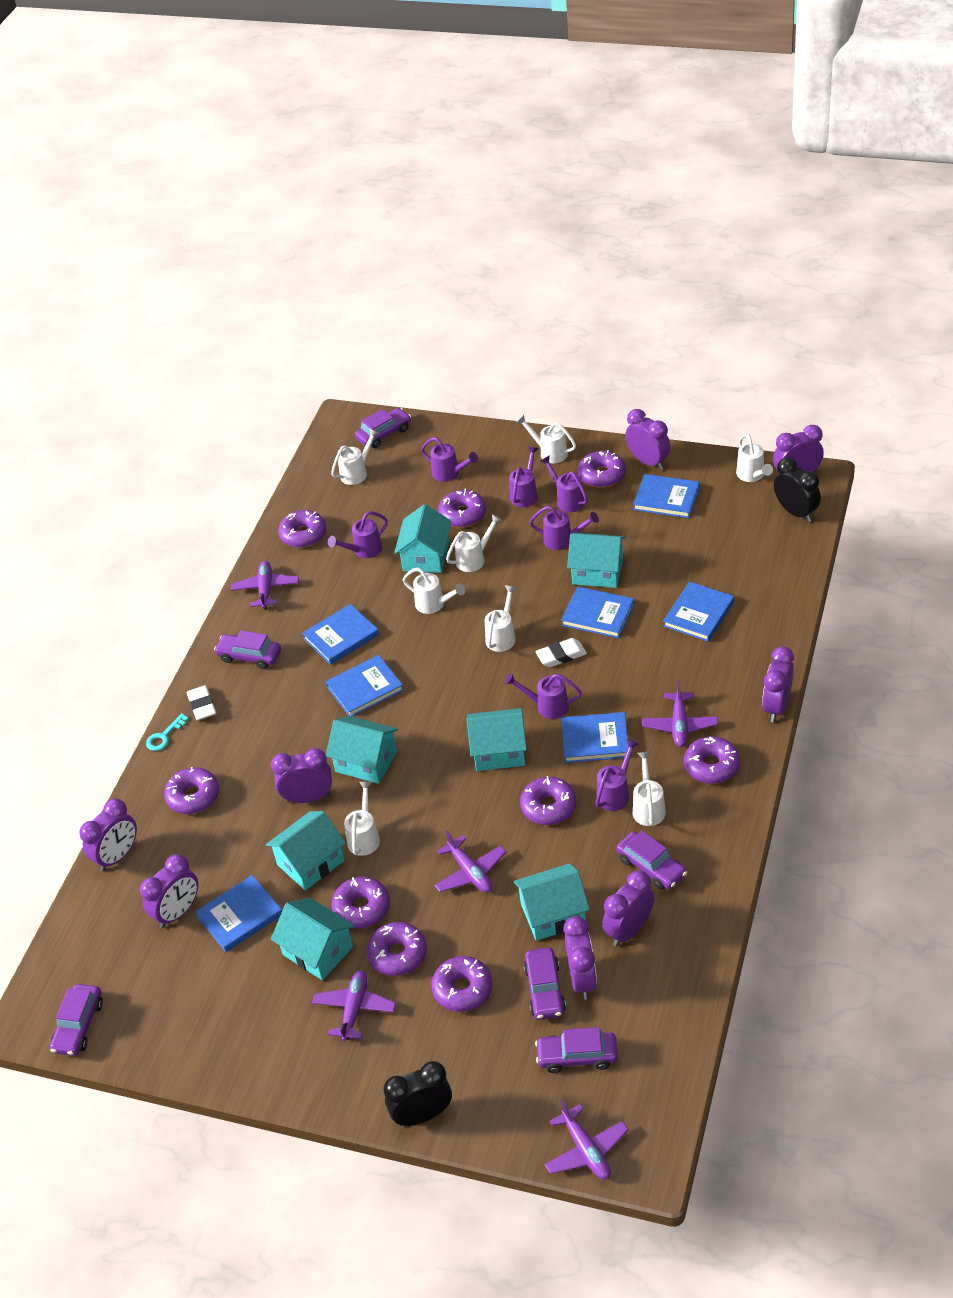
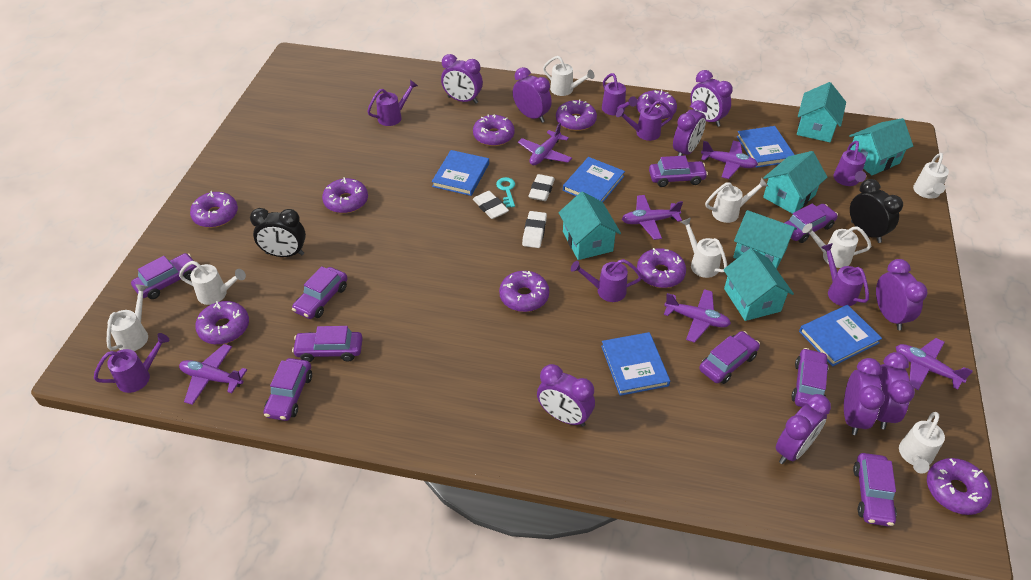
blue book: 7 -> 5
purple car: 6 -> 9
purple clock: 8 -> 9
purple plane: 5 -> 6
turquoise house: 7 -> 6
white eraser: 2 -> 3

